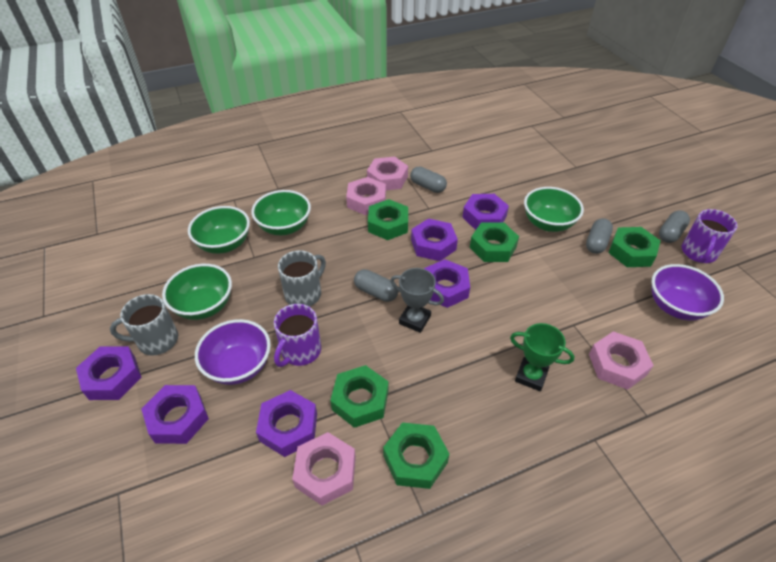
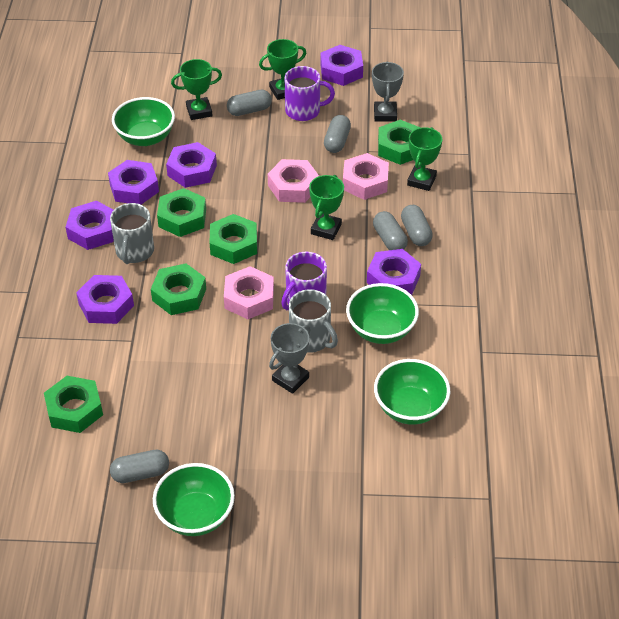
green trophy: 1 -> 4
grey capsule: 4 -> 5
grey trophy: 1 -> 2
pink nut: 4 -> 3
purple bowl: 2 -> 0

